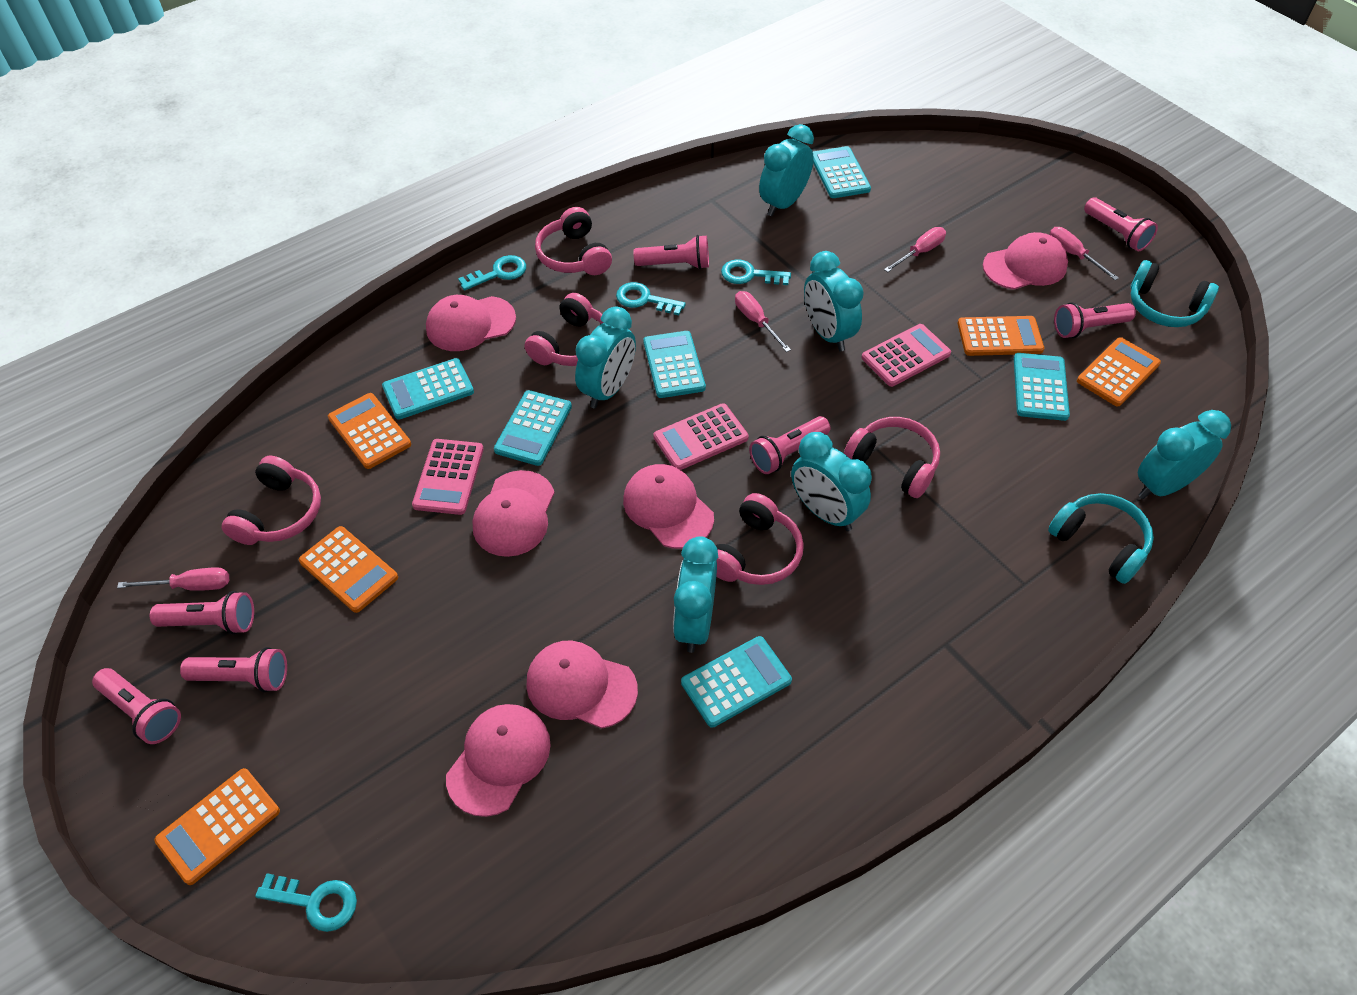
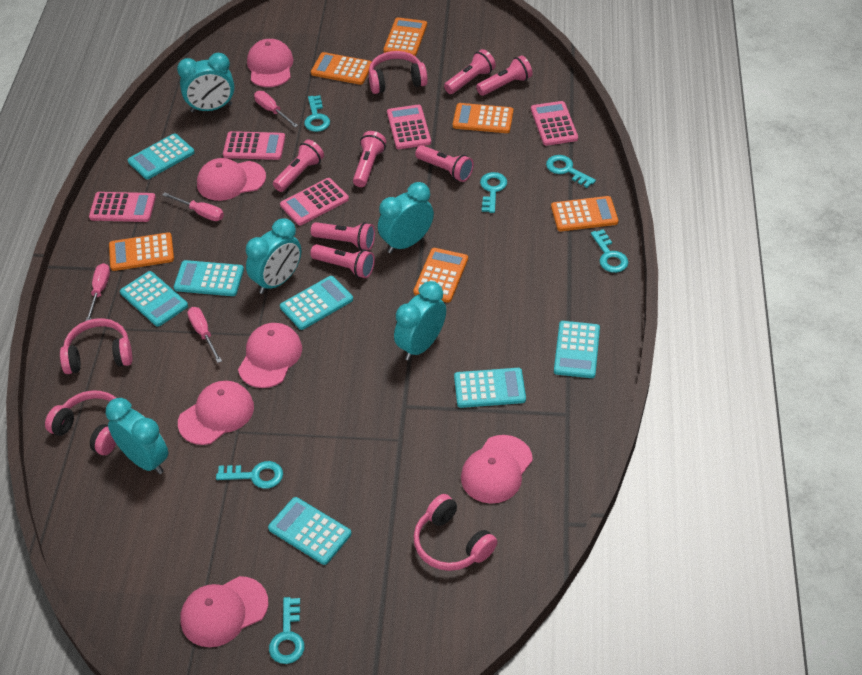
orange calculator: 5 -> 6
pink calculator: 3 -> 5
pink headphones: 5 -> 4
turquoise calculator: 6 -> 7
turquoise clock: 6 -> 5
turquoise headphones: 2 -> 0
turquoise key: 4 -> 6

